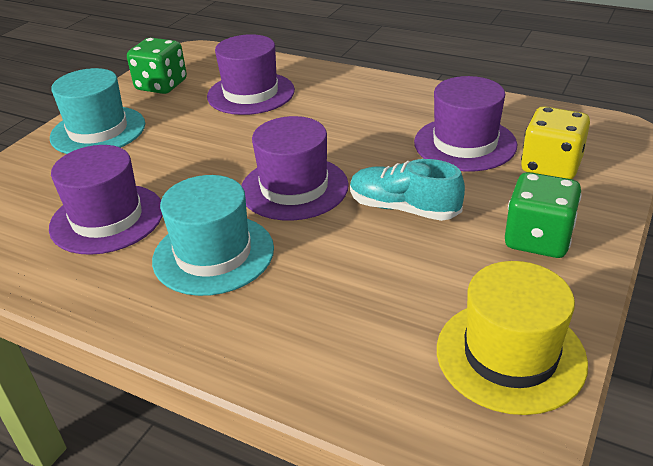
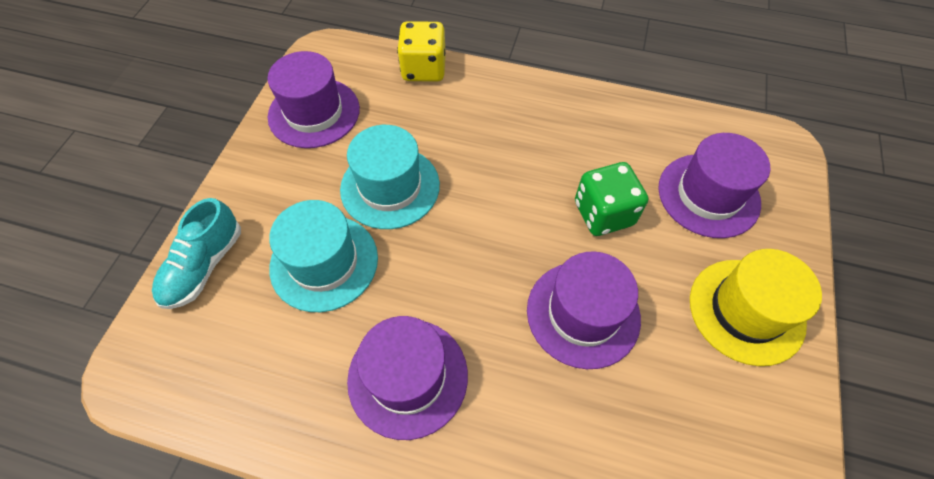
green dice: 2 -> 1

